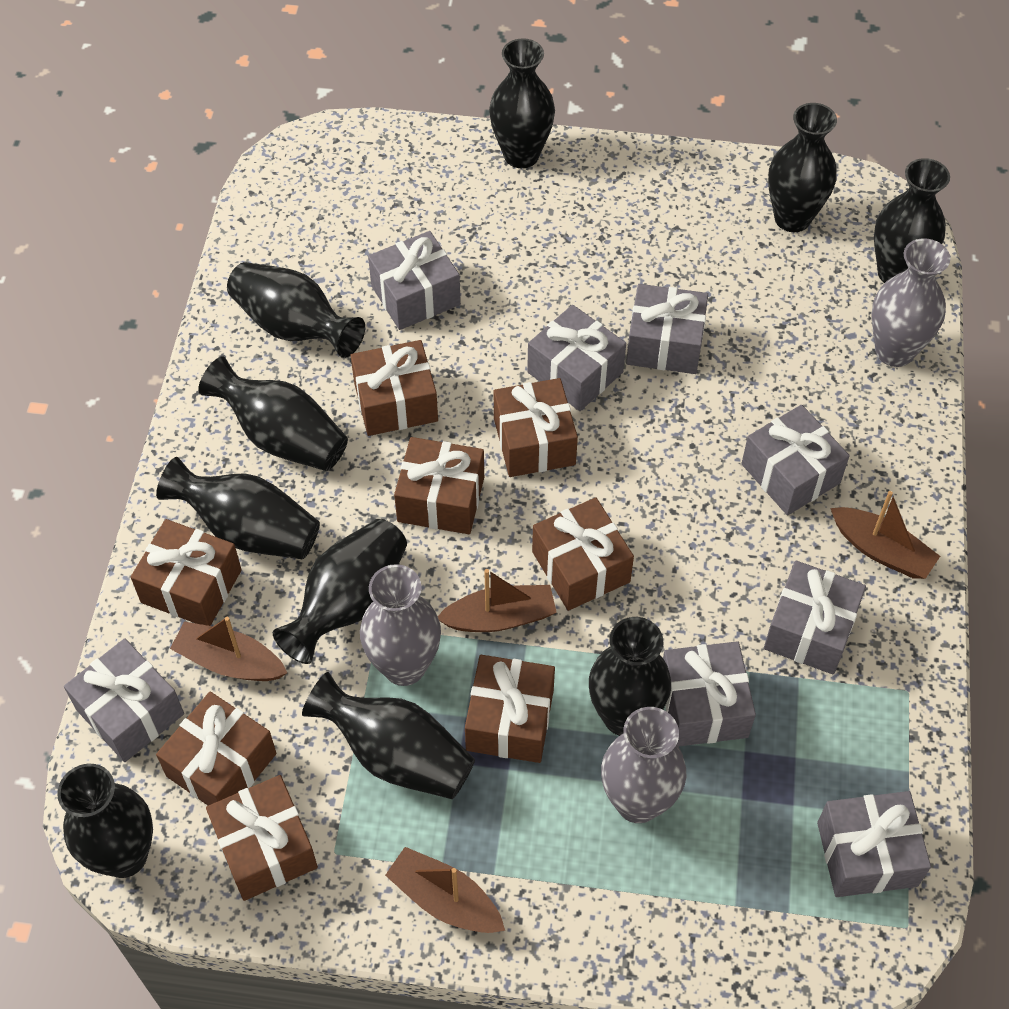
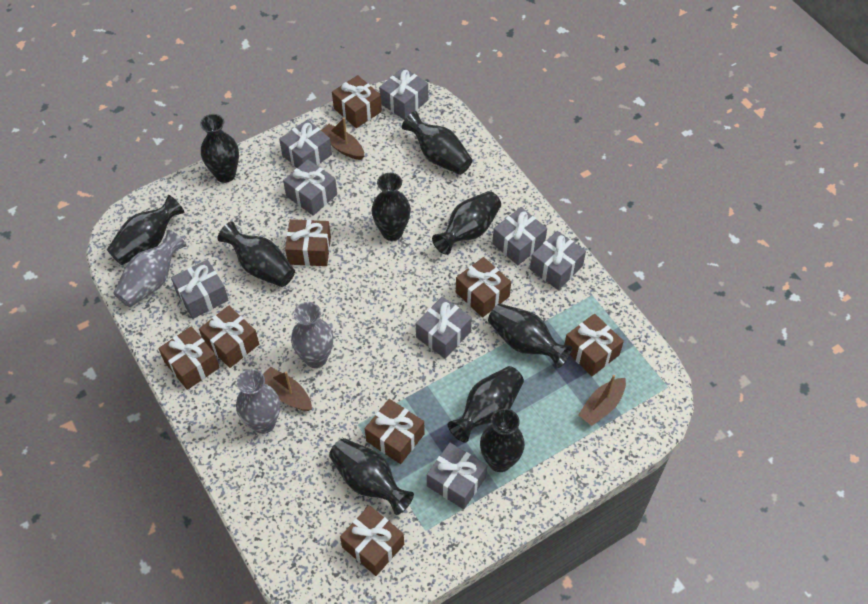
brown boat: 4 -> 3

